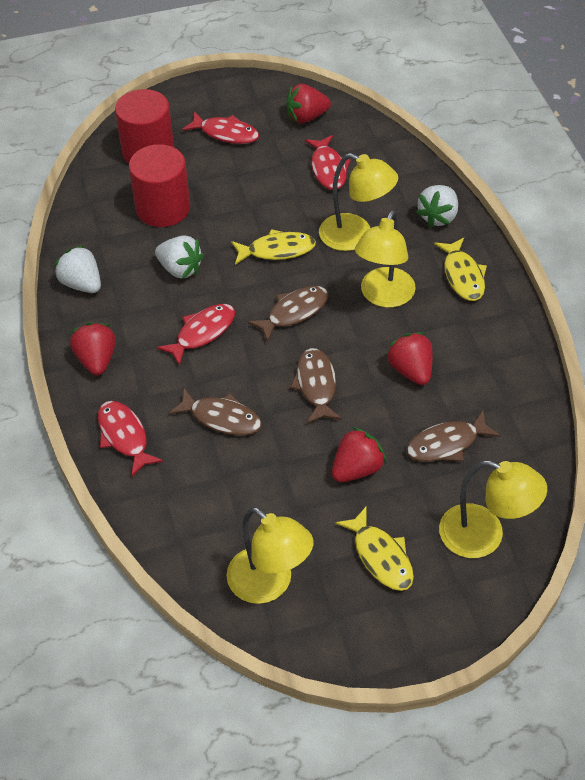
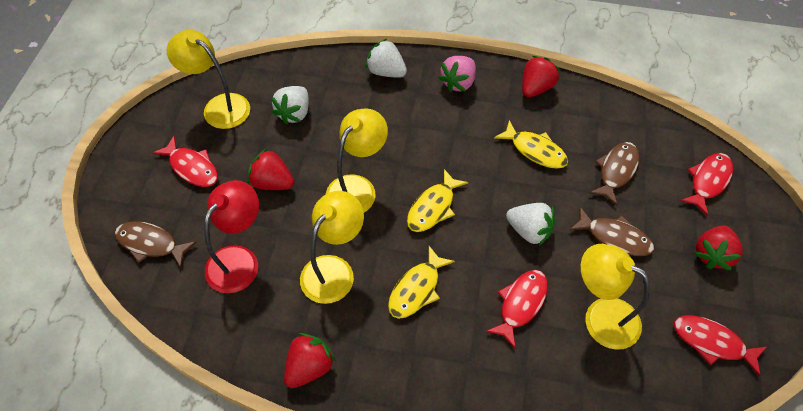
brown fish: 4 -> 3
pink strawberry: 0 -> 1
red cylinder: 2 -> 0
red lamp: 0 -> 1

